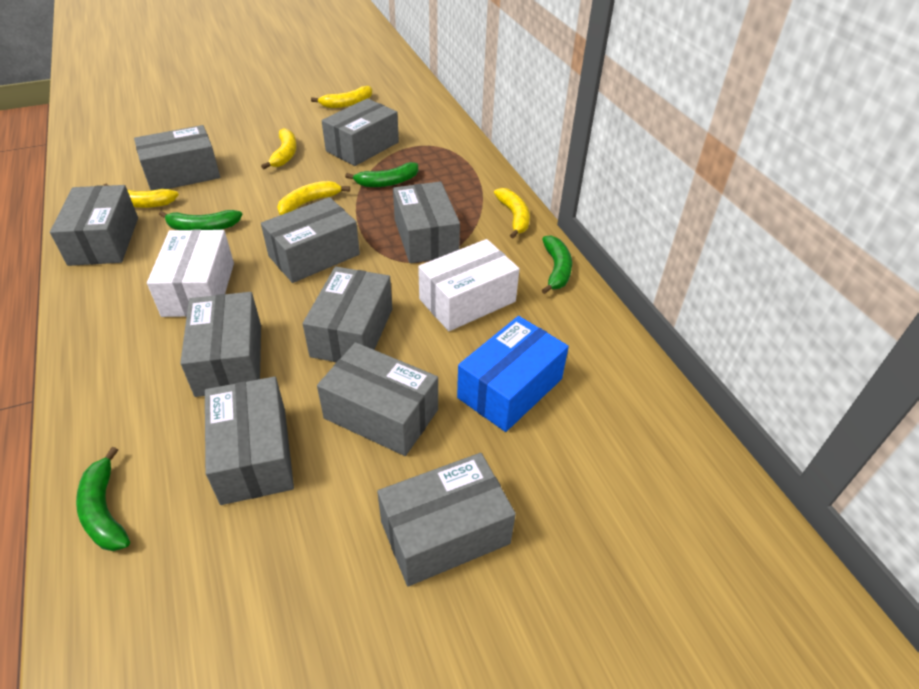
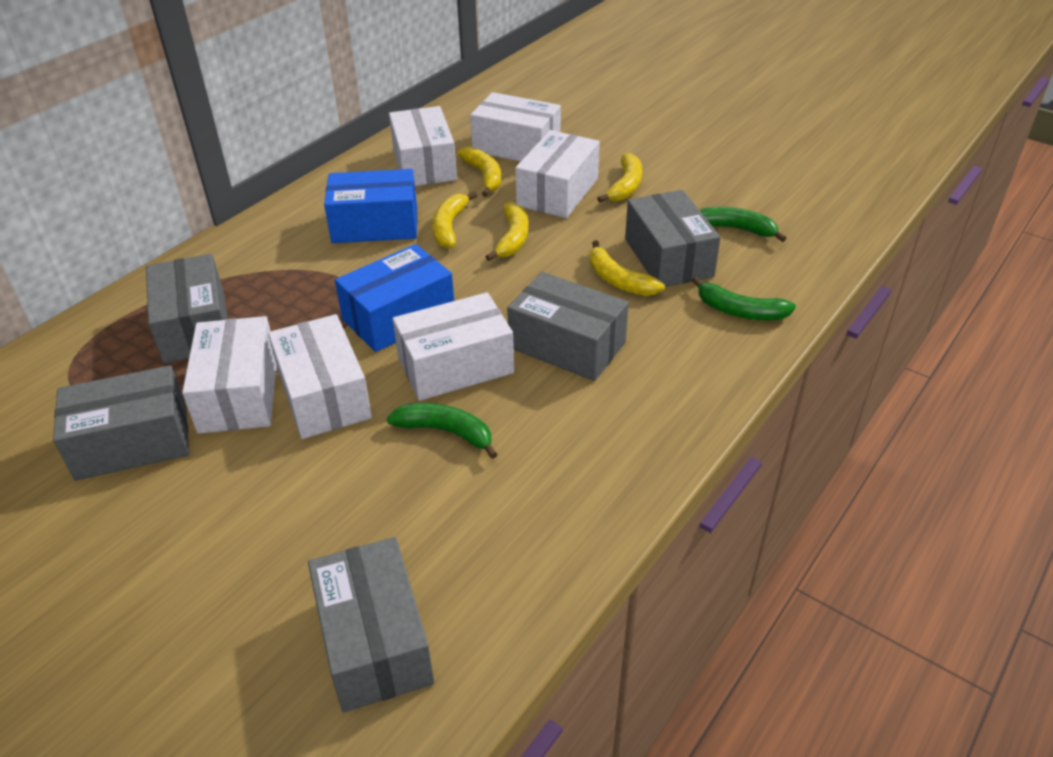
blue box: 1 -> 2
green banana: 4 -> 3
grey box: 10 -> 5
white box: 2 -> 6

